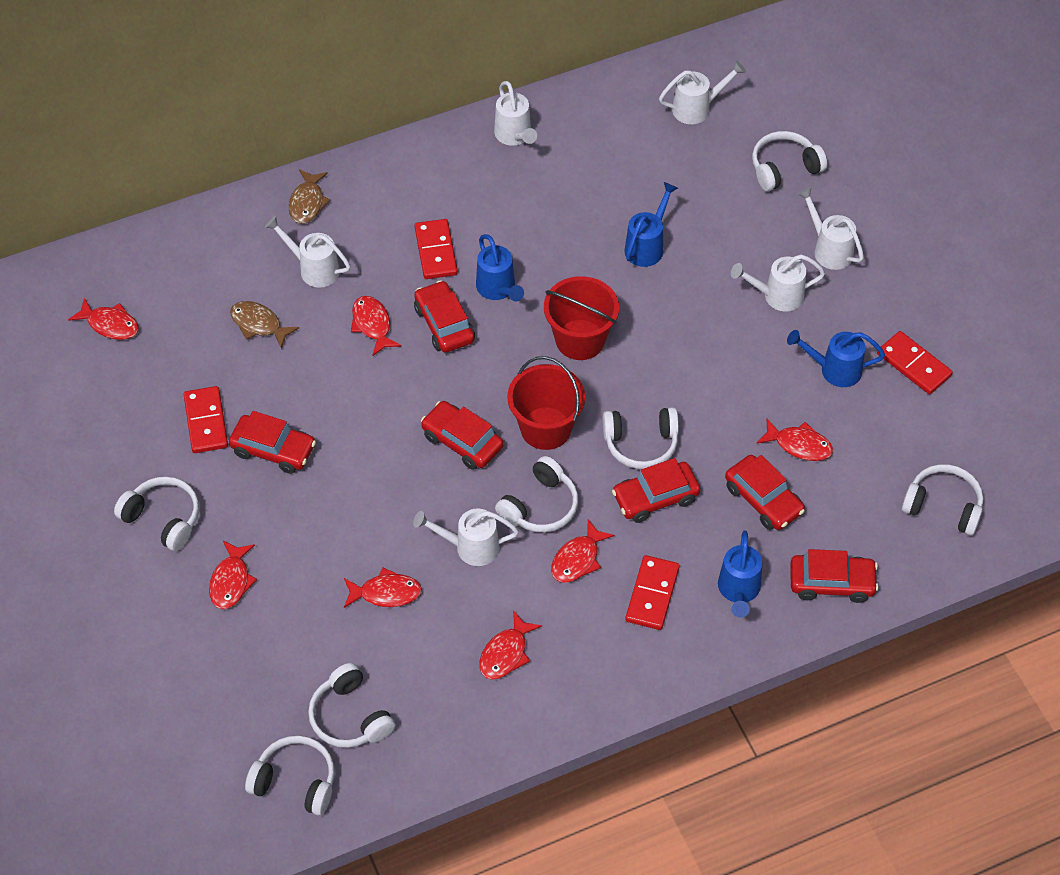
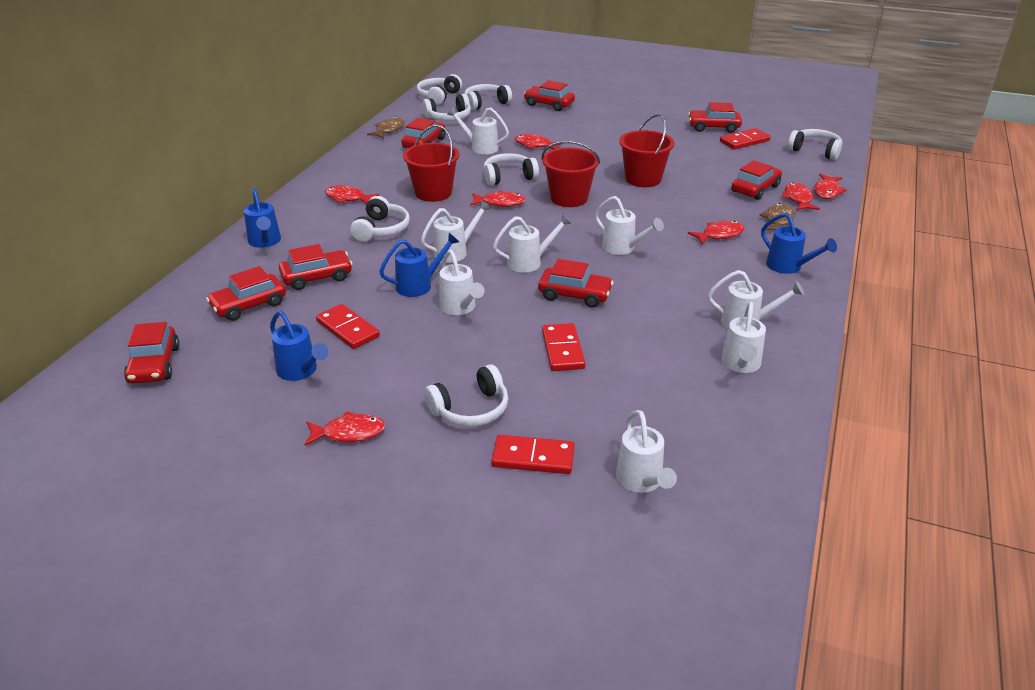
red bucket: 2 -> 3
red car: 6 -> 8
white watering can: 6 -> 8

